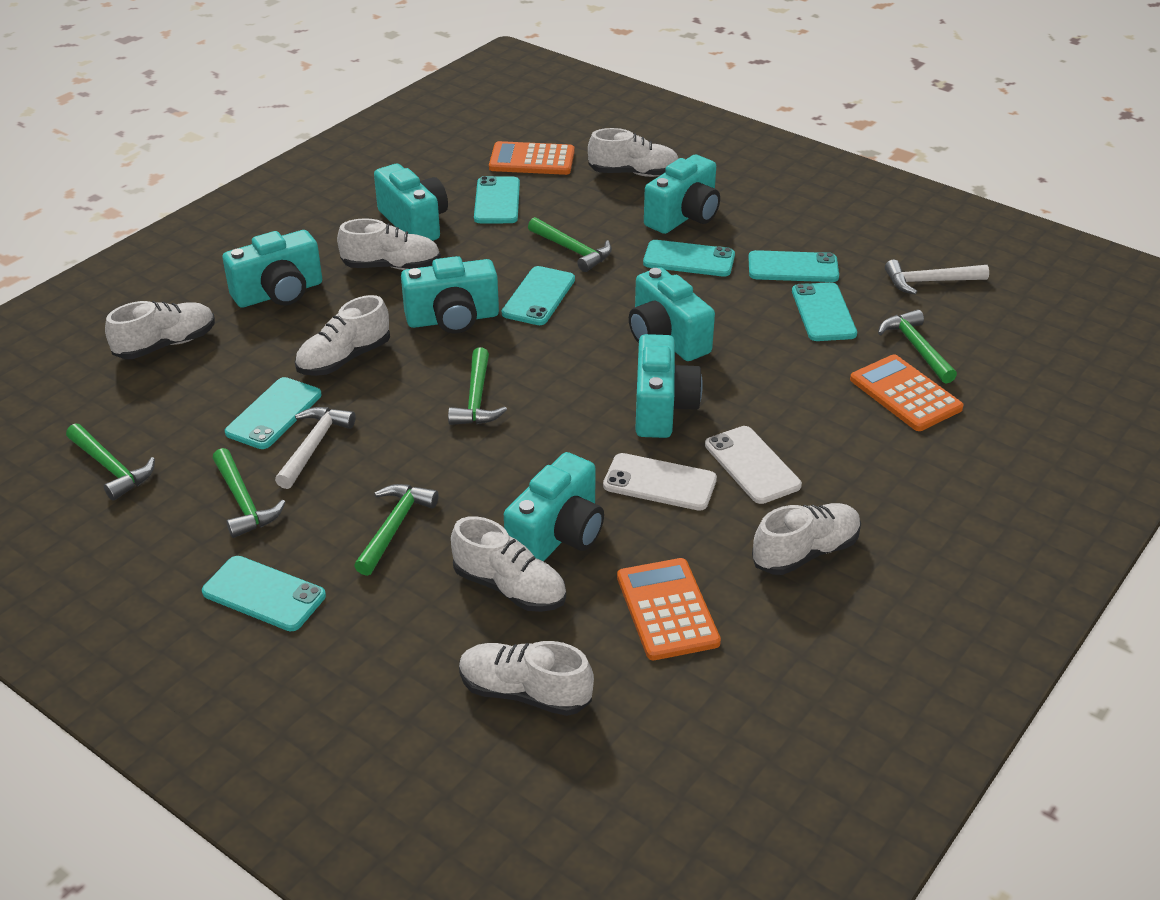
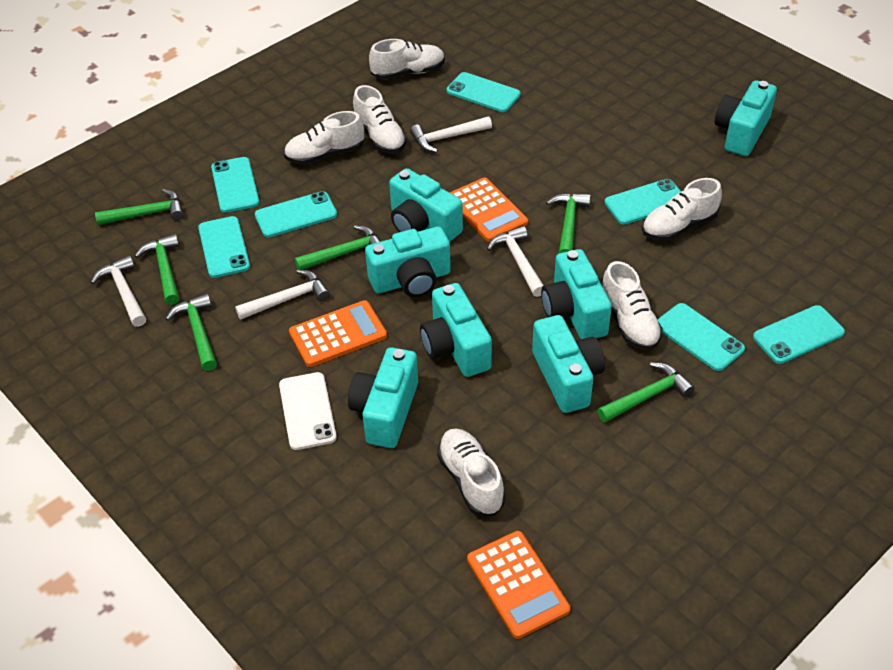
white hammer: 2 -> 4
white phone: 2 -> 1
white shoe: 7 -> 6

